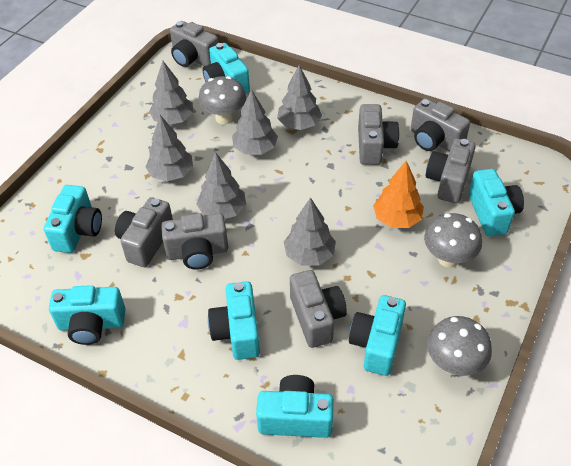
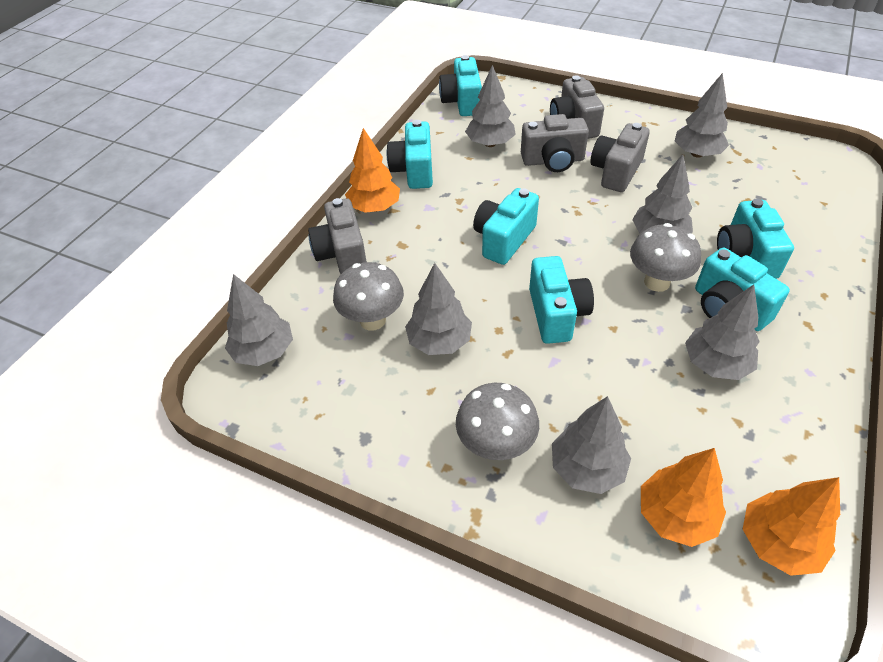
grey camera: 7 -> 4
grey tree: 6 -> 7
orange tree: 1 -> 3
turquoise camera: 7 -> 6

